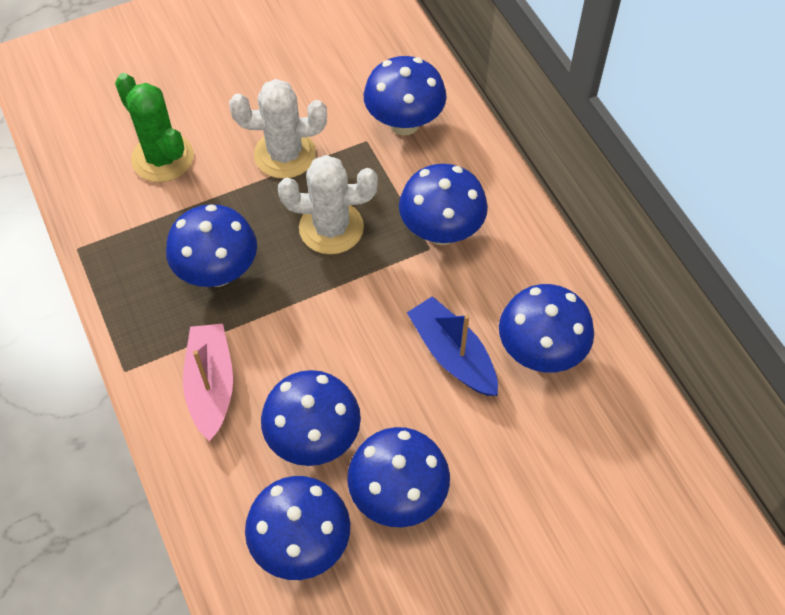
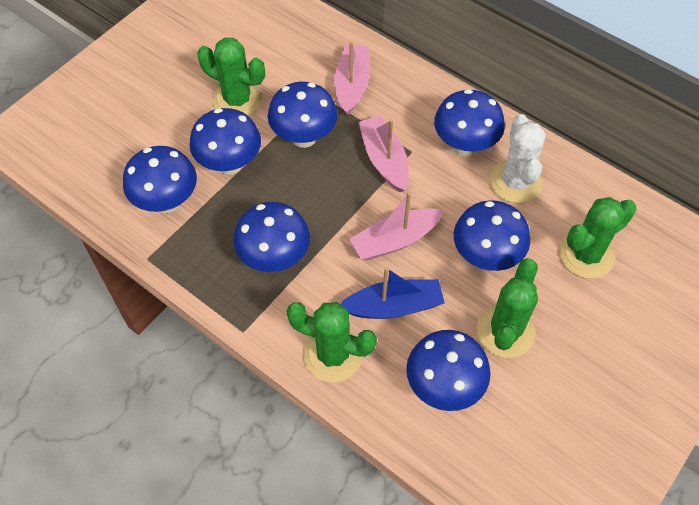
green cactus: 1 -> 4
pink boat: 1 -> 3
white cactus: 2 -> 1

